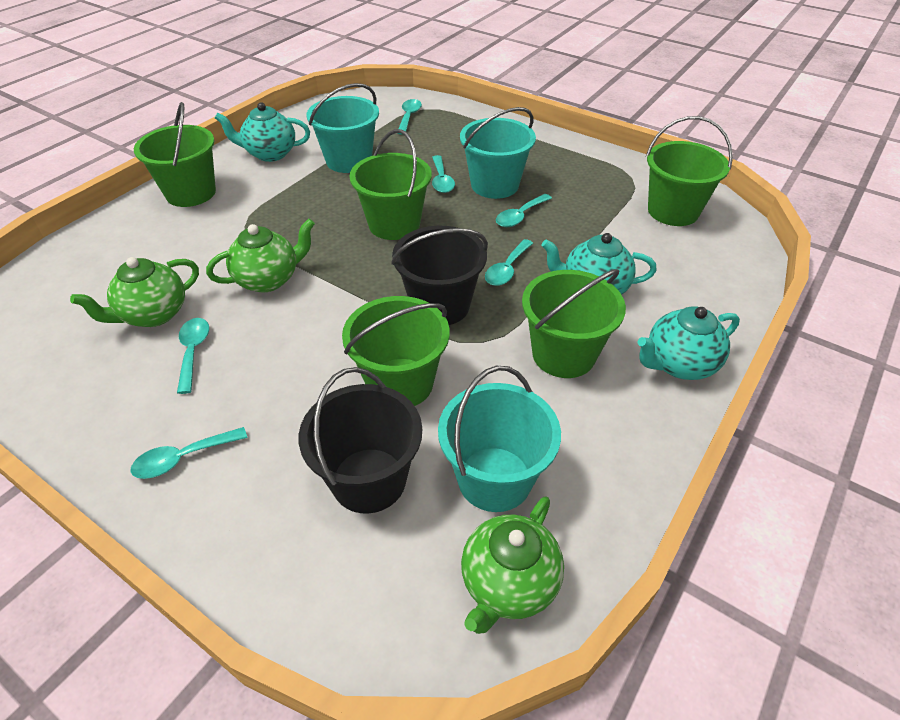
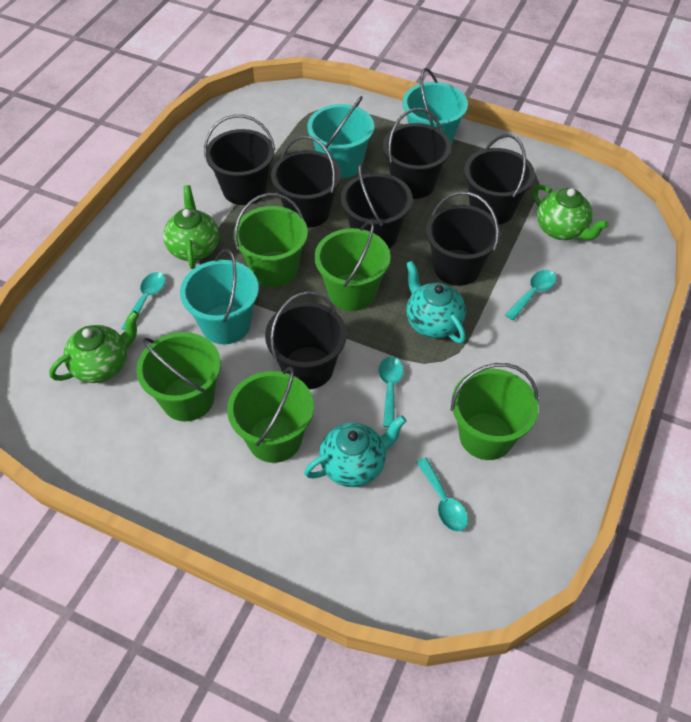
black bucket: 2 -> 7
turquoise spoon: 6 -> 4
turquoise teapot: 3 -> 2

